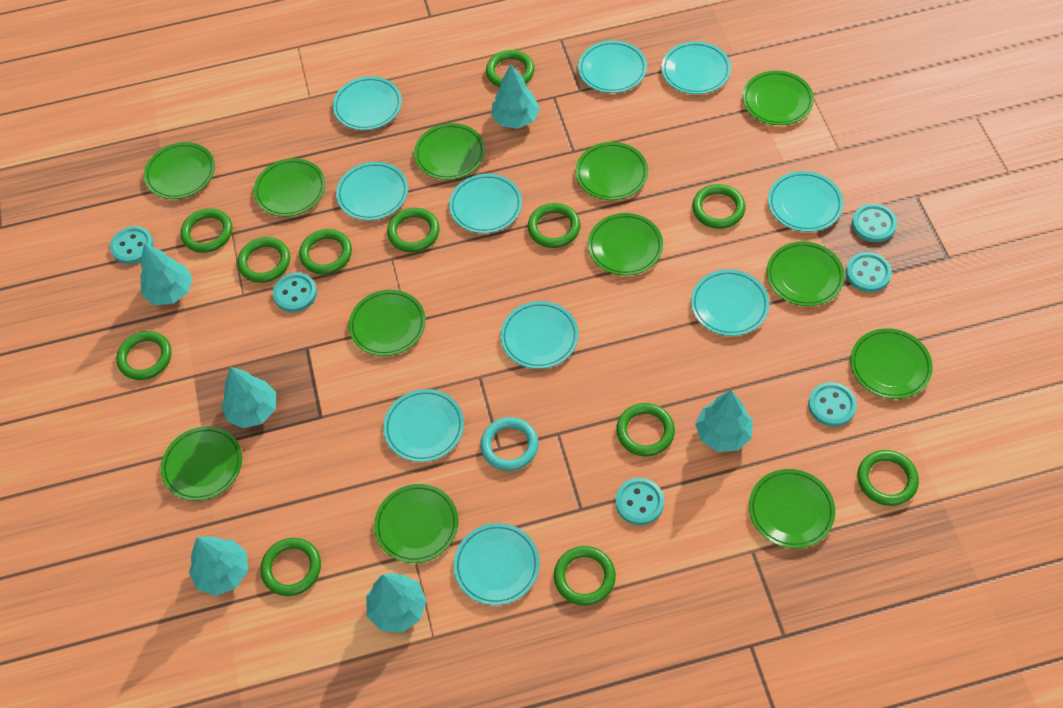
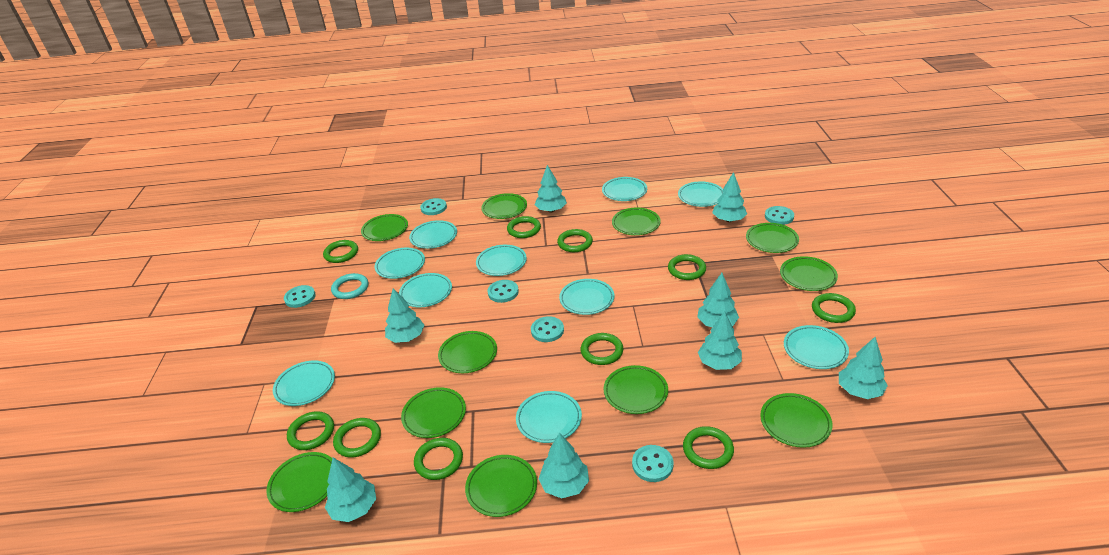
green plate: 12 -> 11
green ring: 12 -> 10
turquoise tree: 6 -> 8

